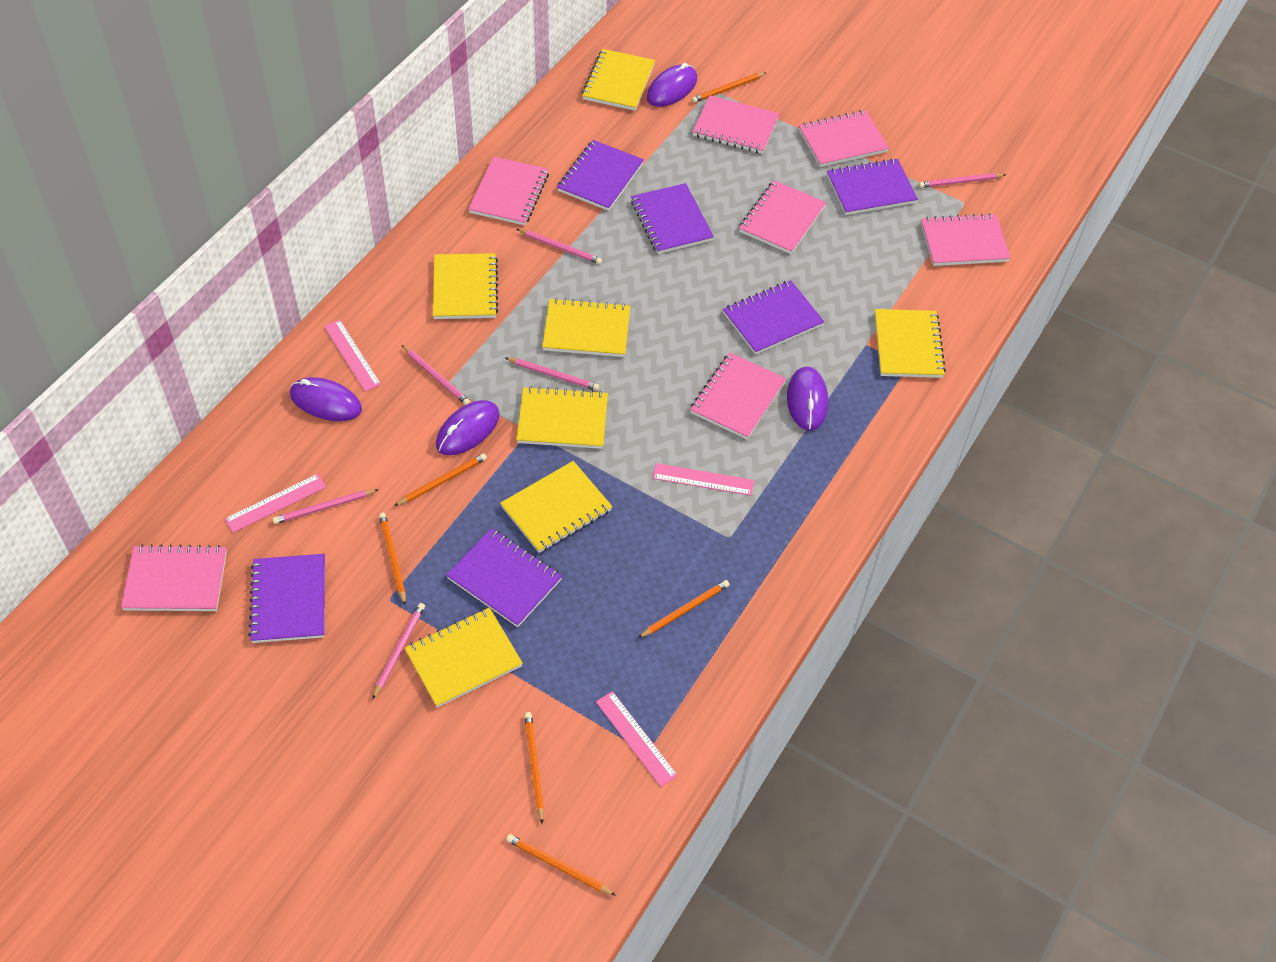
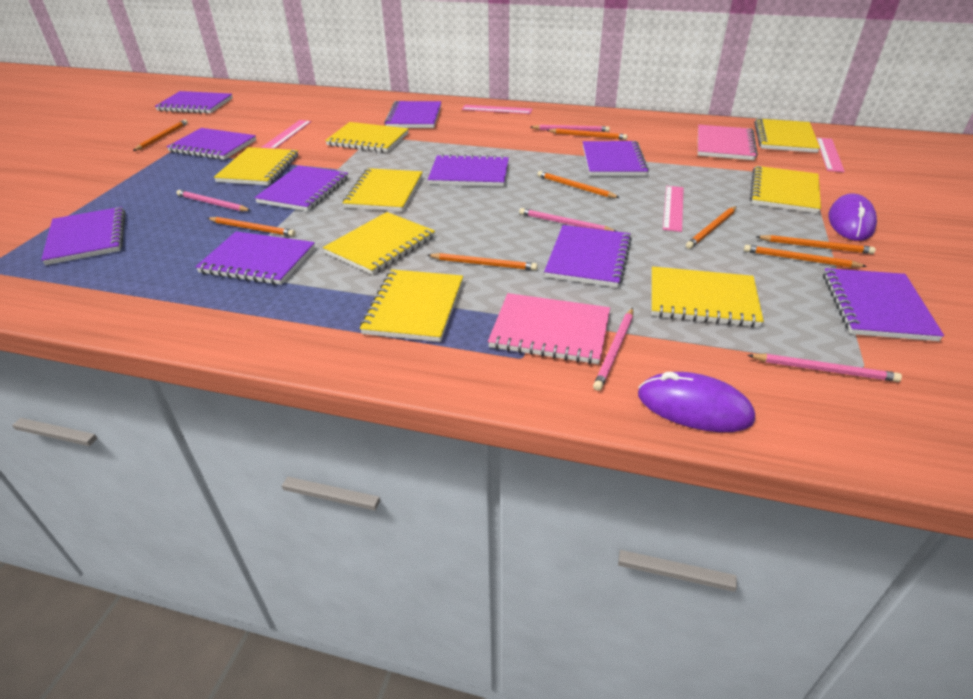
orange pencil: 6 -> 8
pink notebook: 7 -> 2
pink pencil: 6 -> 5
purple mouse: 4 -> 2
purple notebook: 6 -> 10
yellow notebook: 7 -> 8

